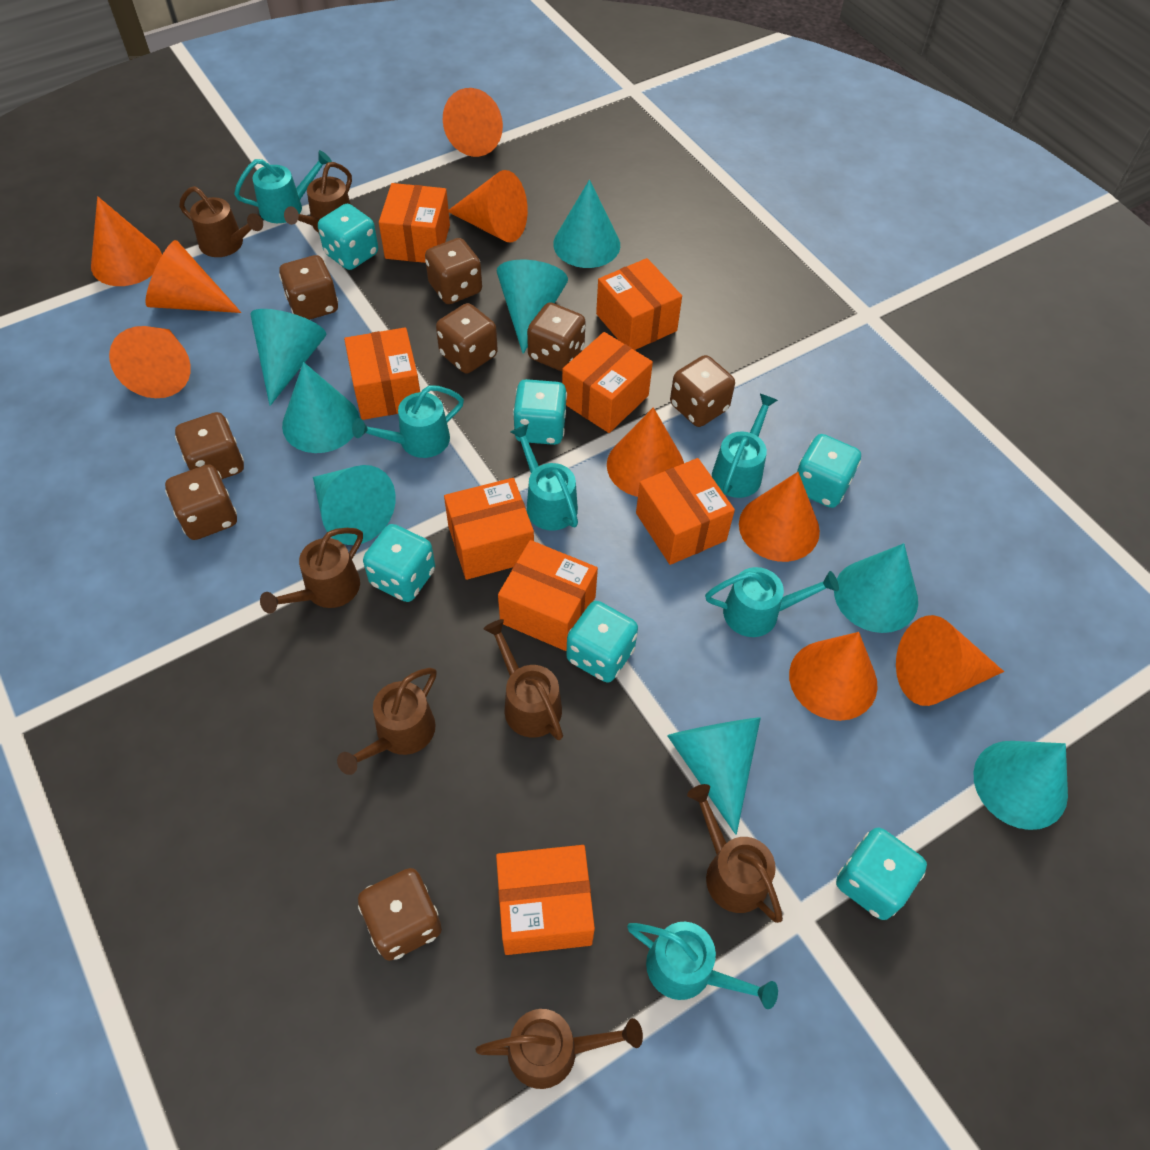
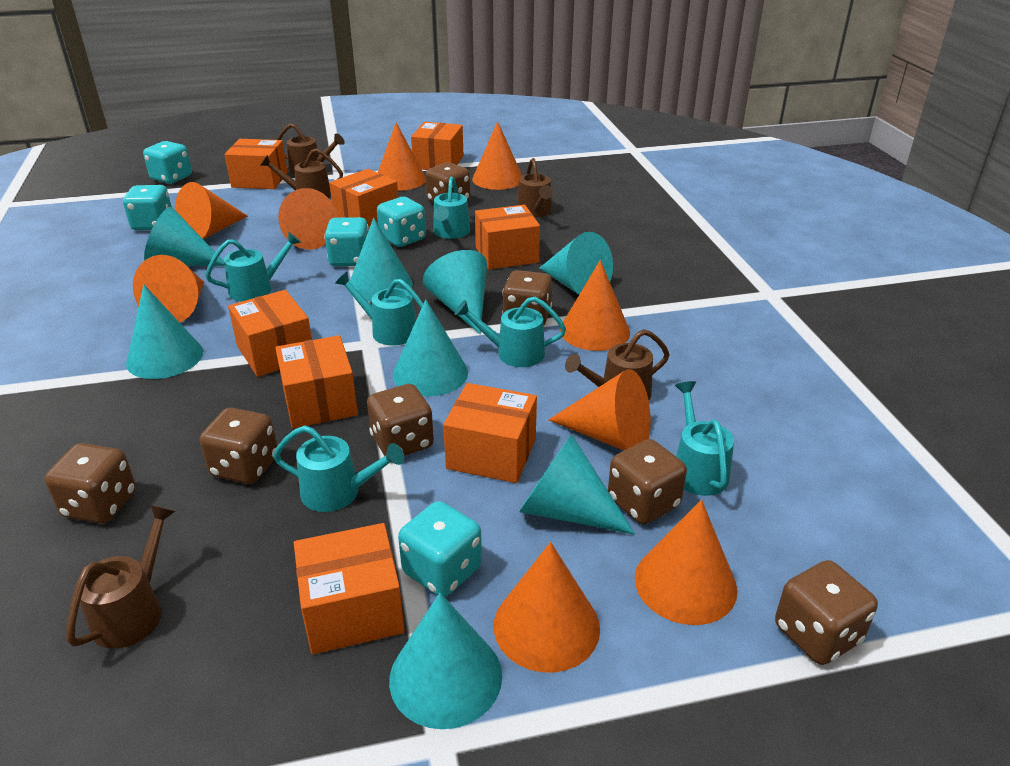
brown dice: 8 -> 7
brown watering can: 7 -> 5
turquoise dice: 6 -> 5

